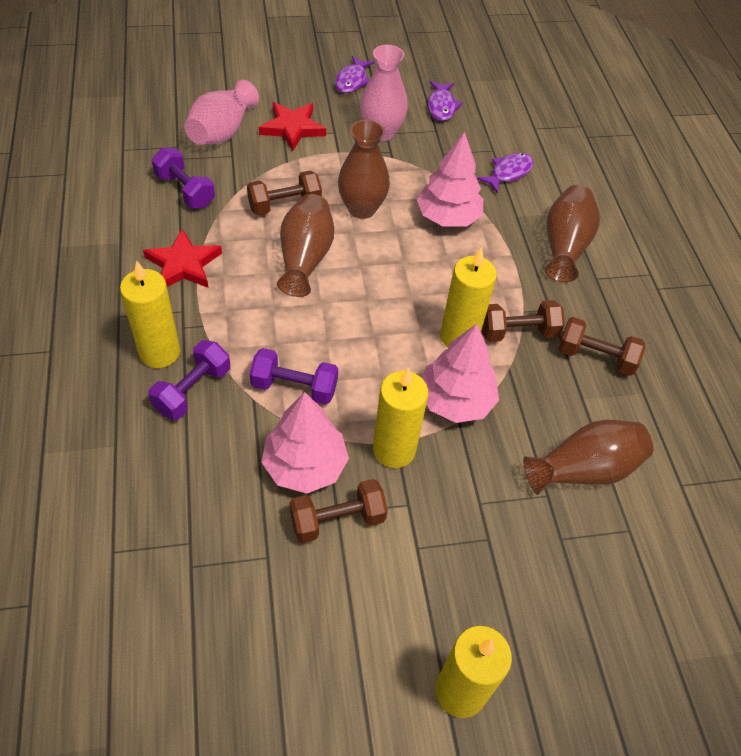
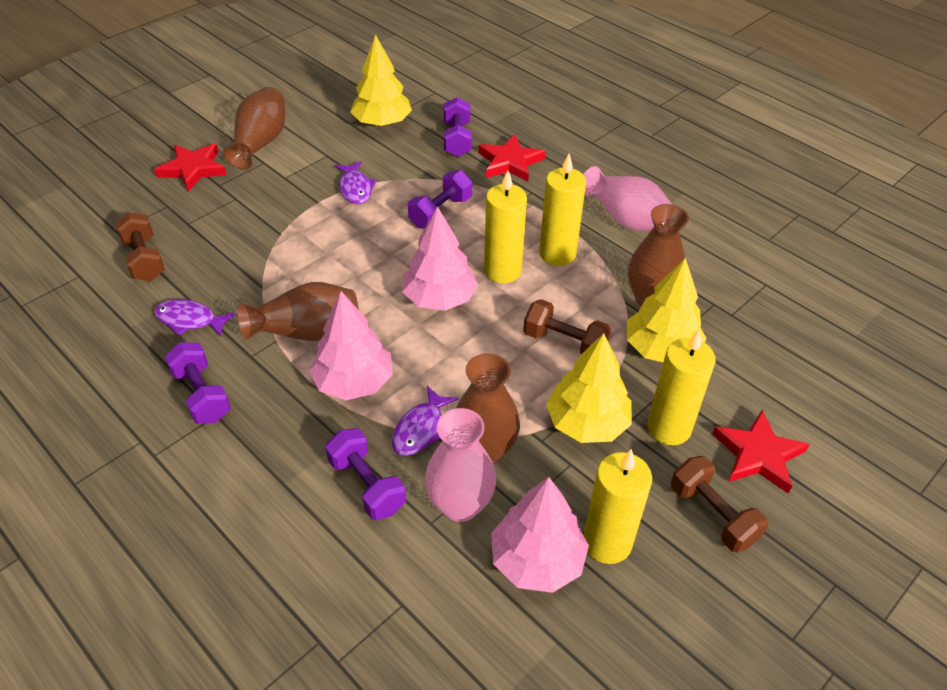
brown dumbbell: 4 -> 3
purple dumbbell: 3 -> 4
red star: 2 -> 3
yellow tree: 0 -> 3

